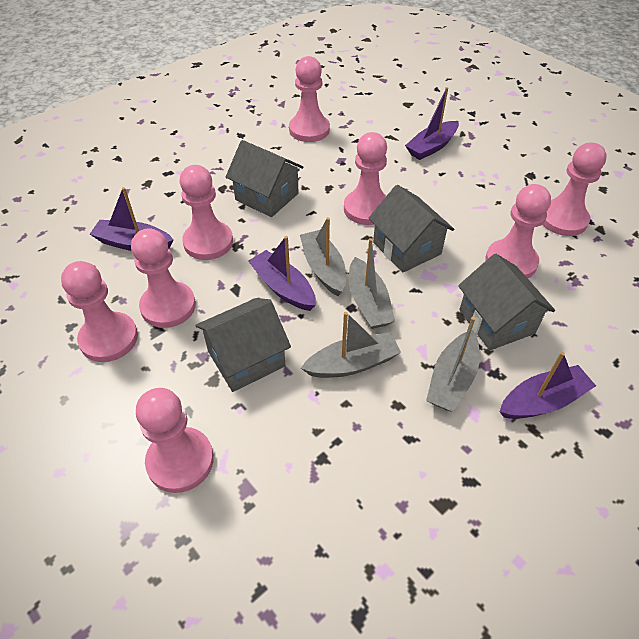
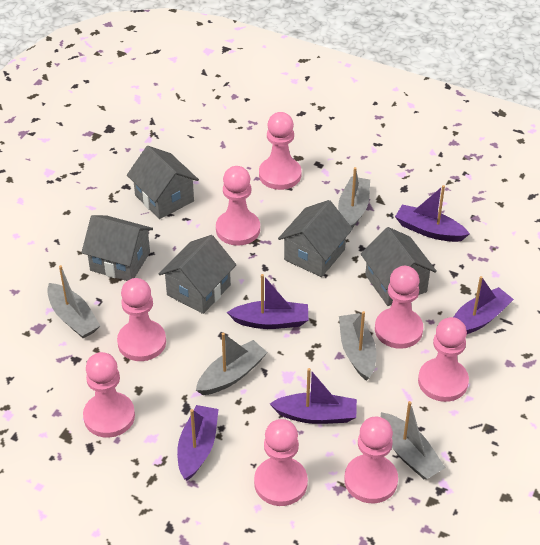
grey boat: 4 -> 5
grey house: 4 -> 5
purple boat: 4 -> 5

